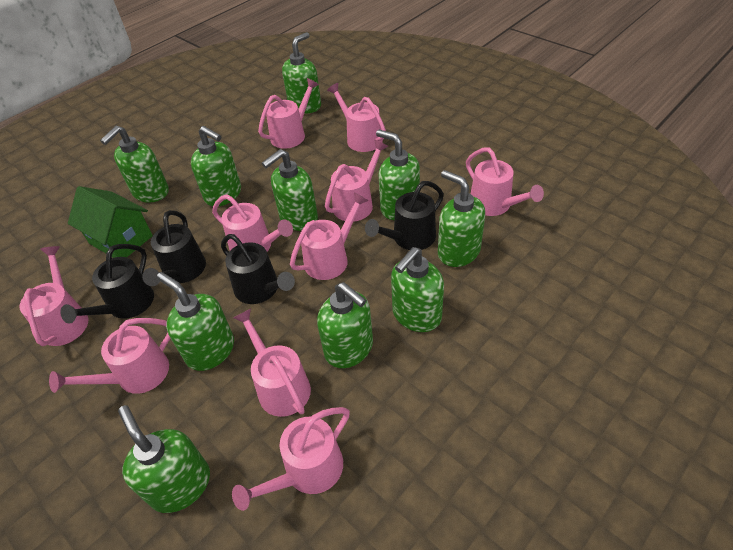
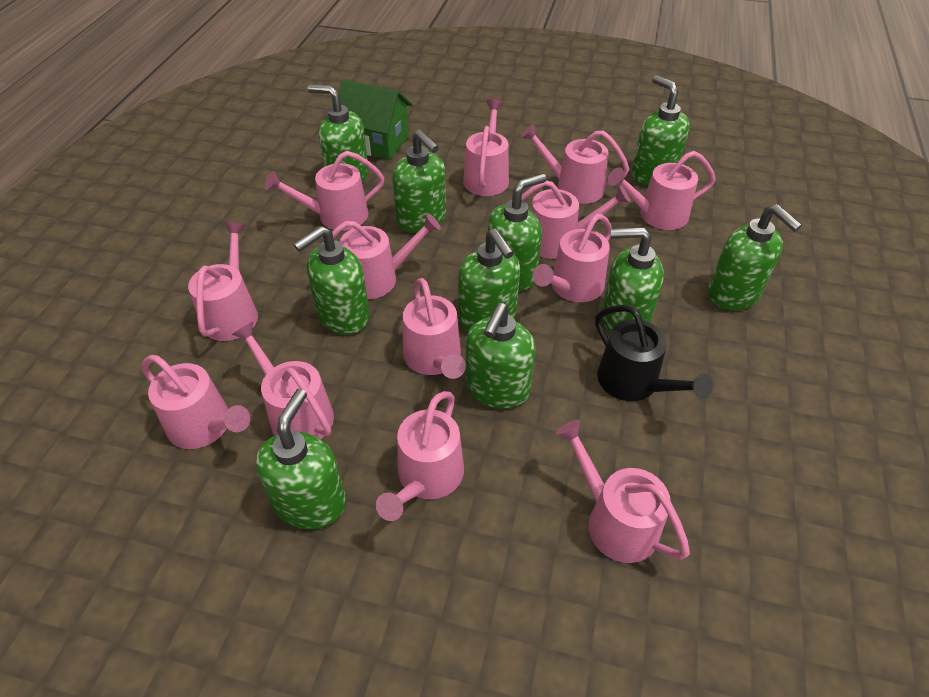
black watering can: 4 -> 1
pink watering can: 10 -> 13

